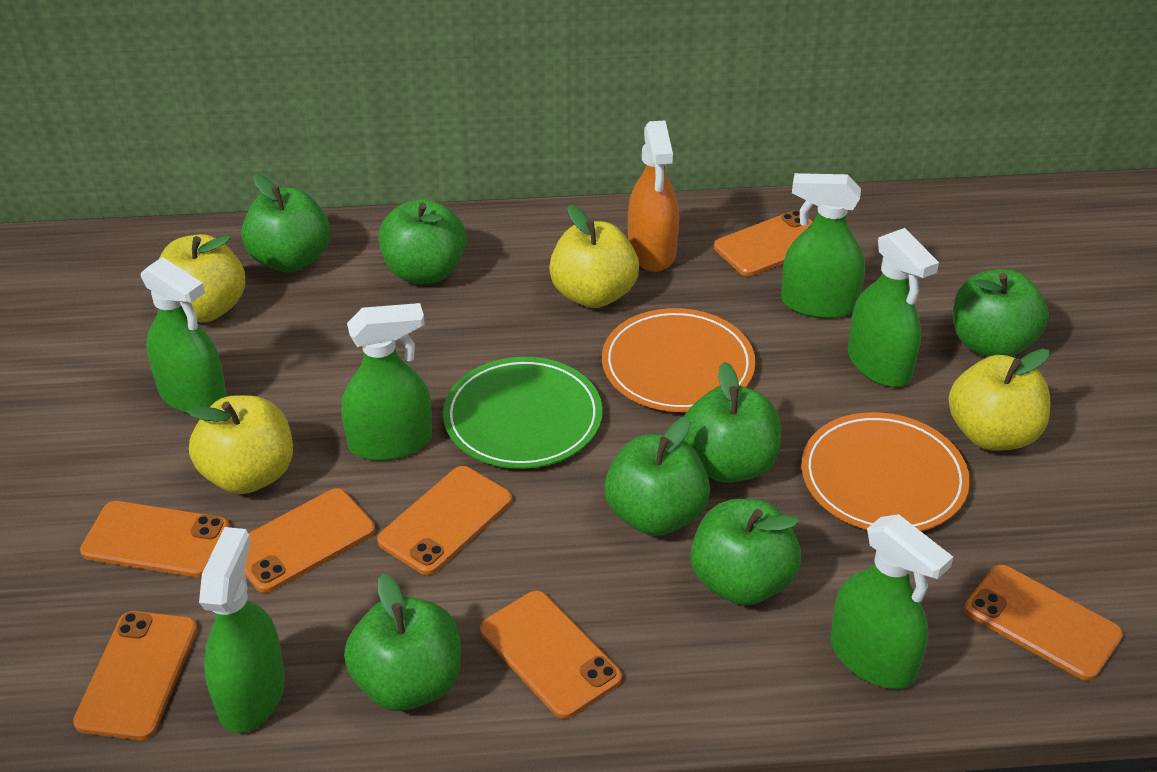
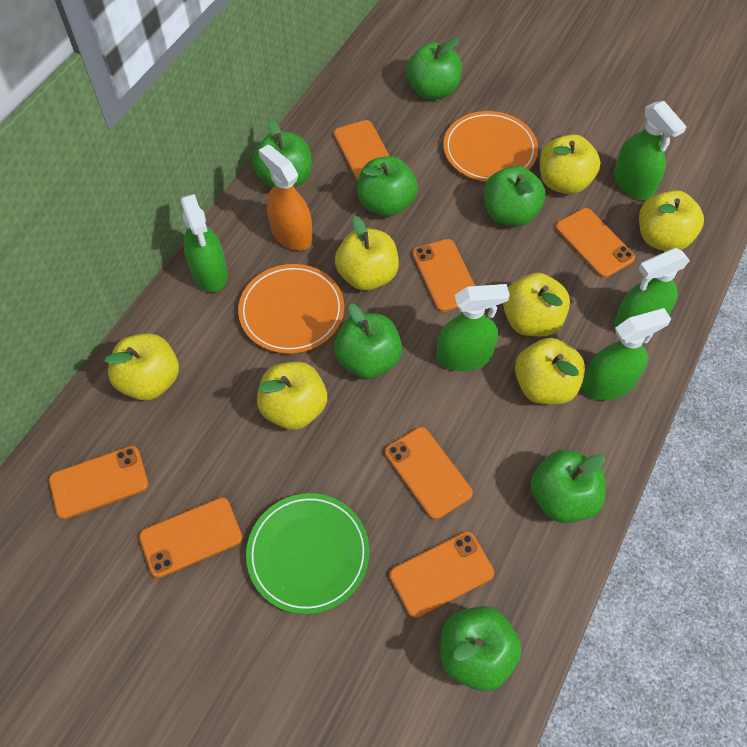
green spray bottle: 6 -> 5
yellow apple: 4 -> 7

